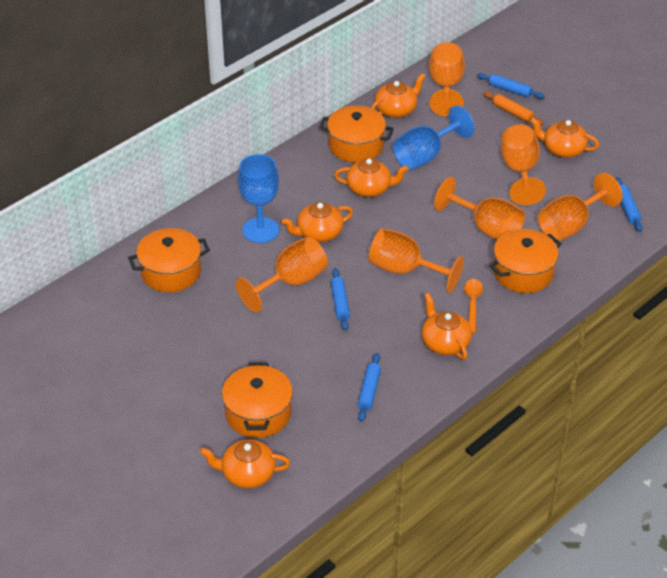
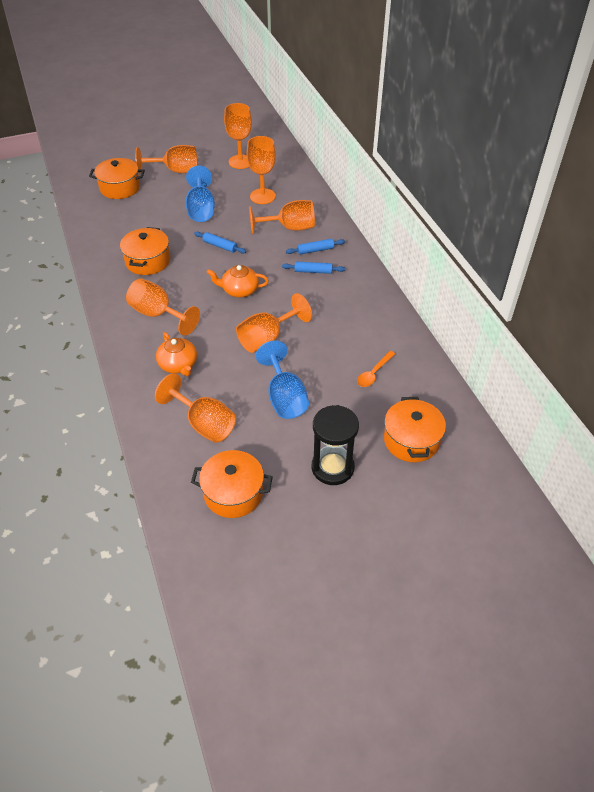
black hourglass: 0 -> 1
blue rolling pin: 4 -> 3
orange goblet: 6 -> 7
orange rolling pin: 1 -> 0
orange teapot: 6 -> 2

